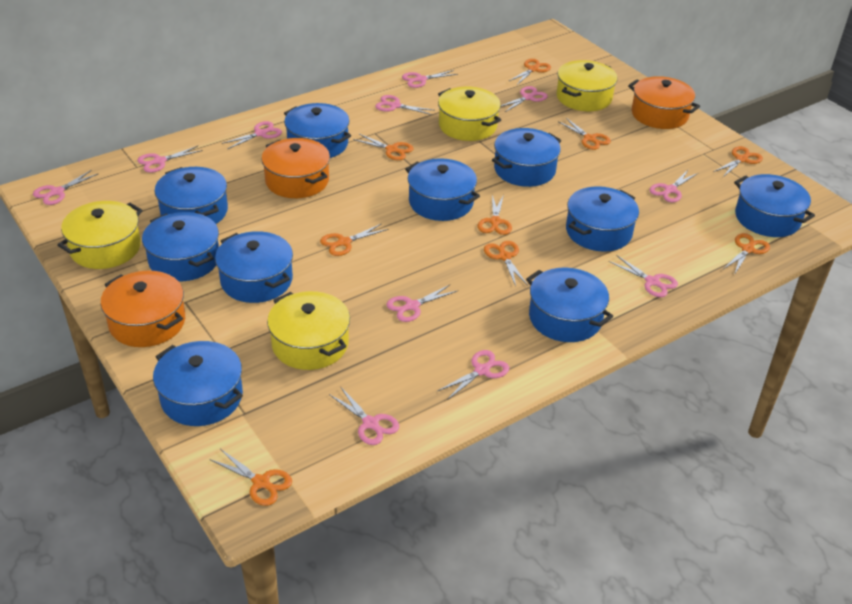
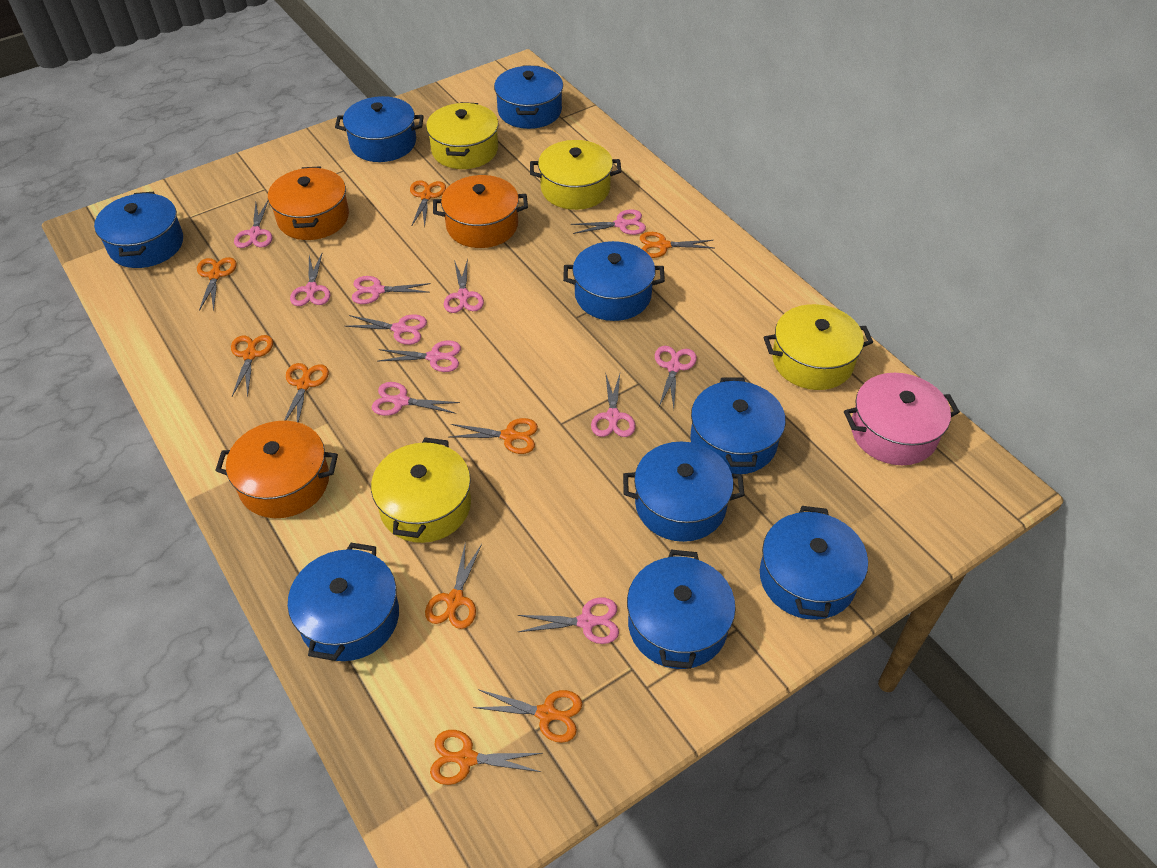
blue pot: 10 -> 9
pink pot: 0 -> 1

